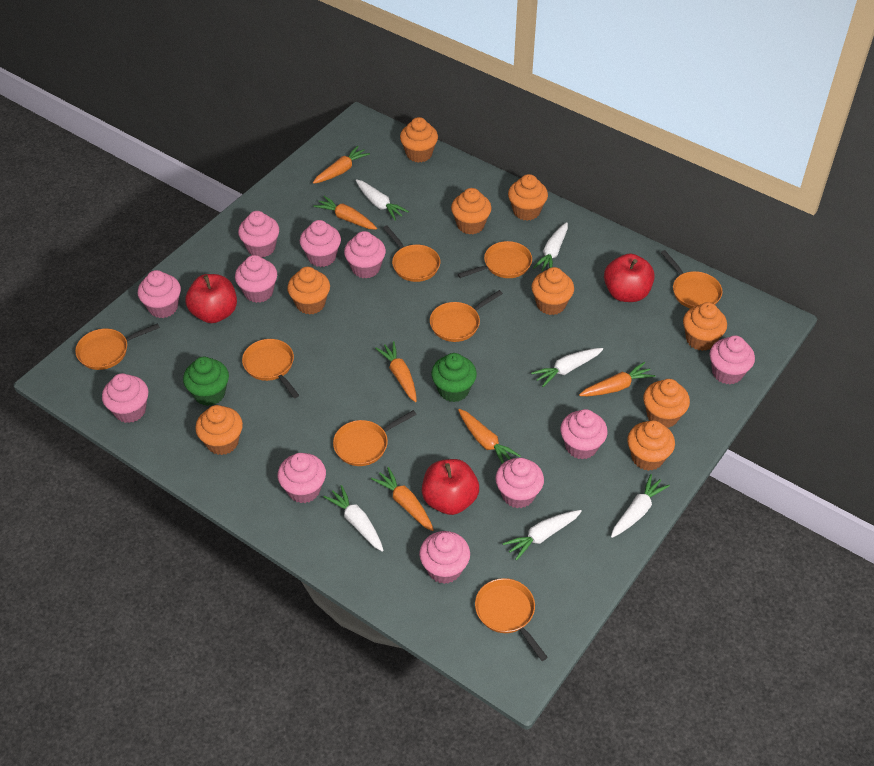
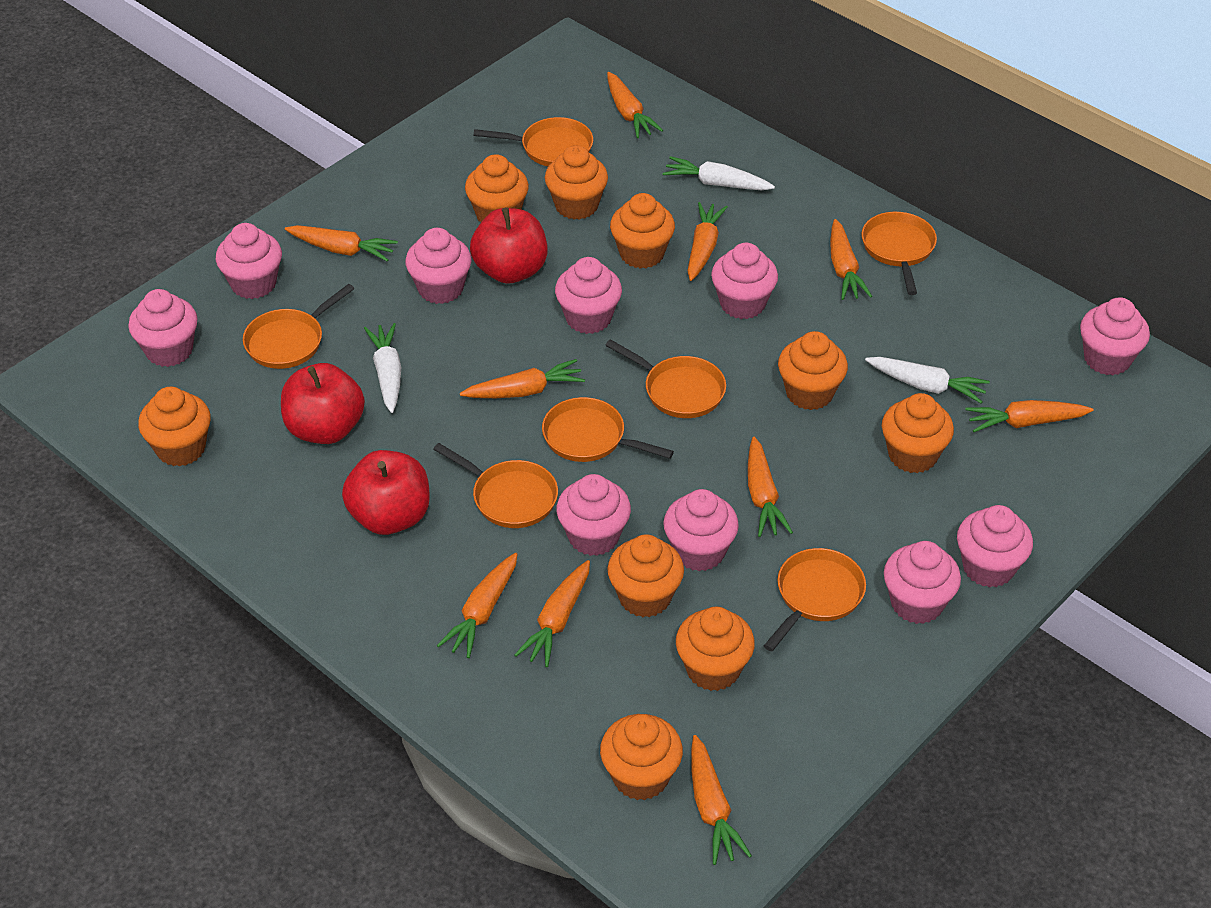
green cupcake: 2 -> 0
orange carrot: 6 -> 10
orange pan: 8 -> 7
pink cupcake: 11 -> 10
white carrot: 6 -> 3

